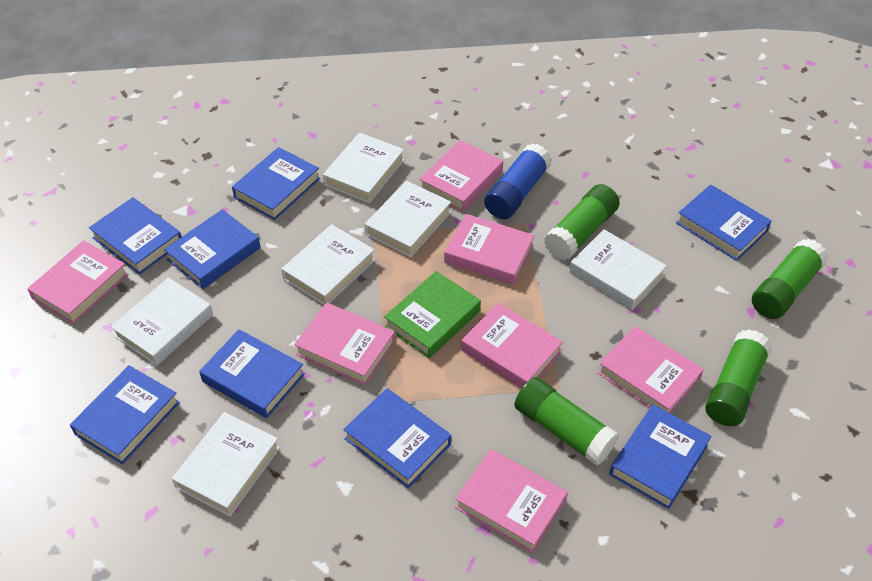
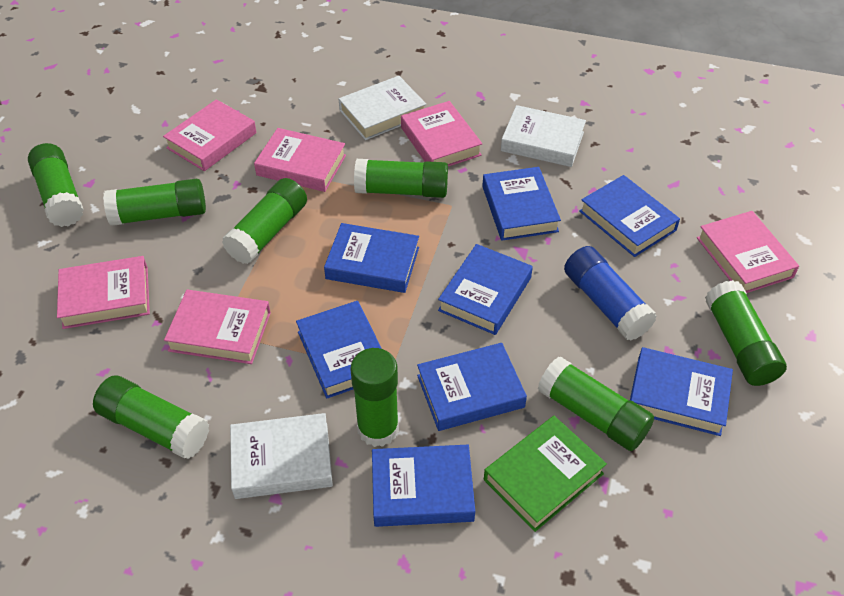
green glue stick: 4 -> 8
pink book: 7 -> 6
white book: 6 -> 3

